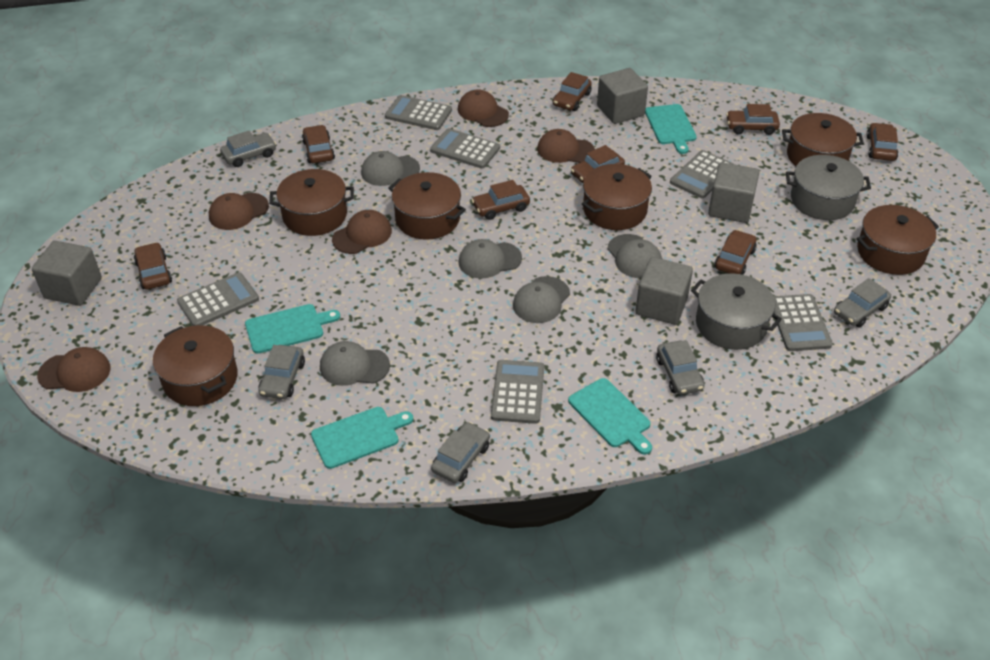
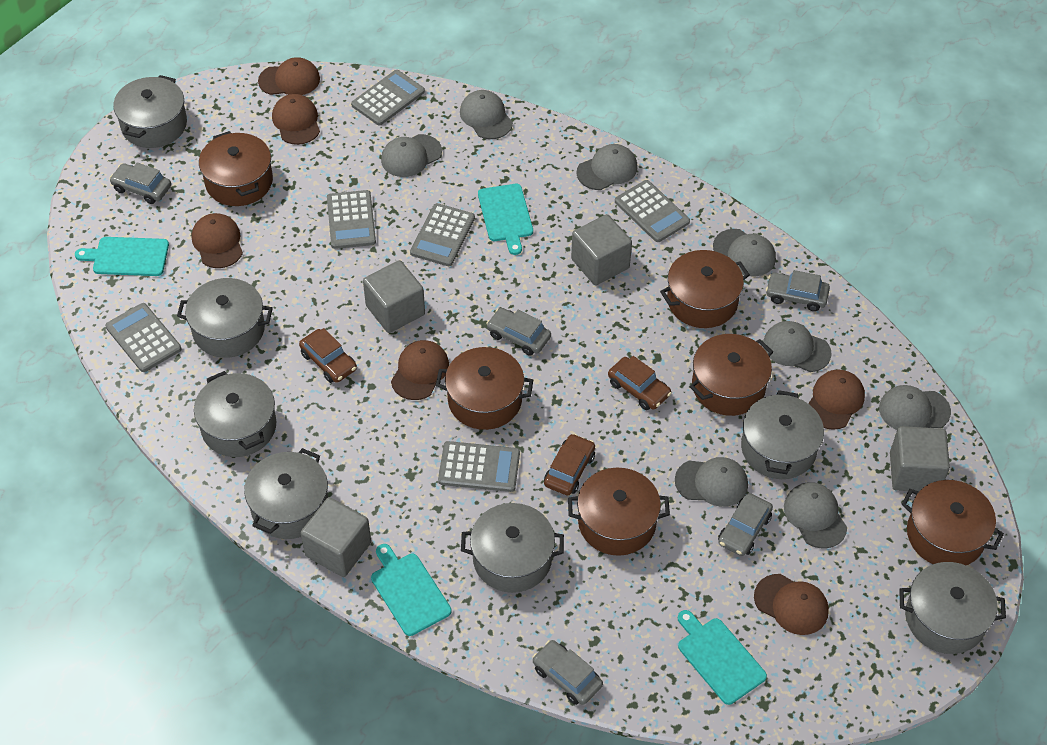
brown cap: 5 -> 6
brown car: 8 -> 3
grey cap: 5 -> 8
grey pot: 2 -> 7

